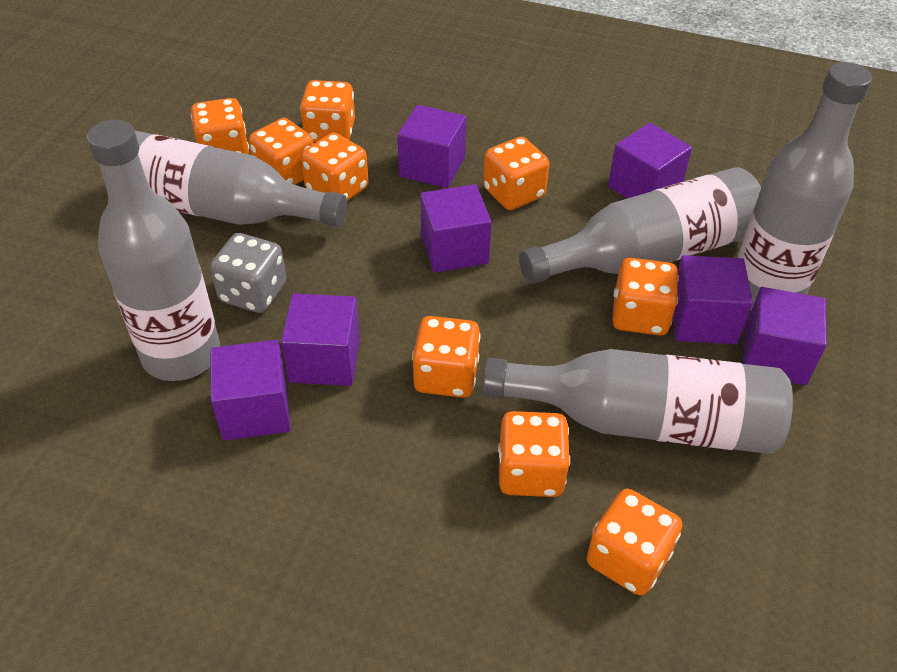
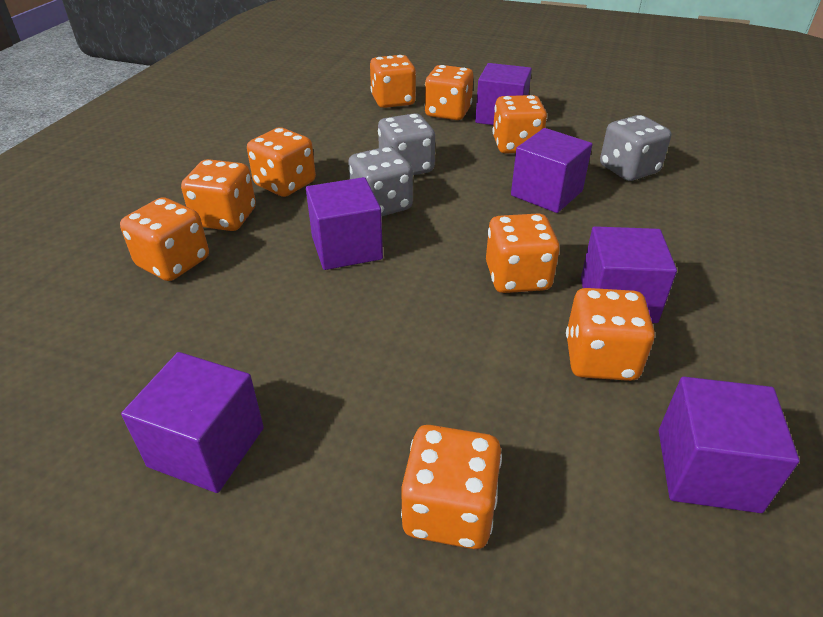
grey bottle: 5 -> 0
grey dice: 1 -> 3
purple cube: 7 -> 6

